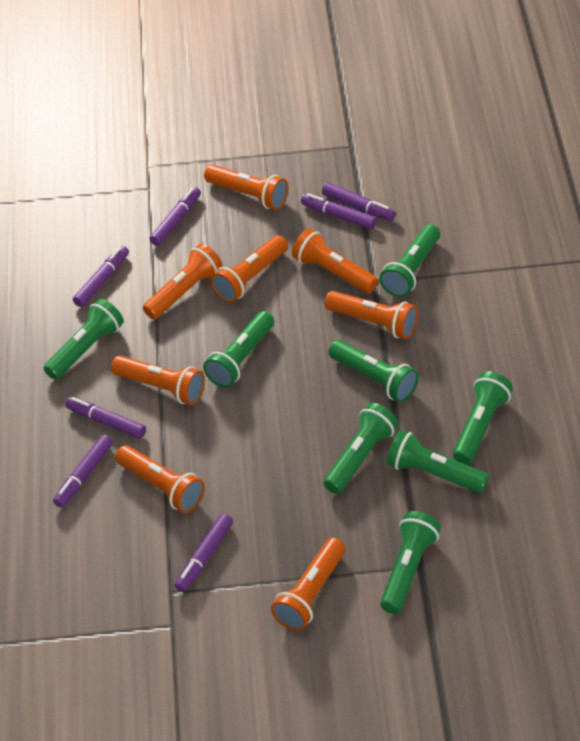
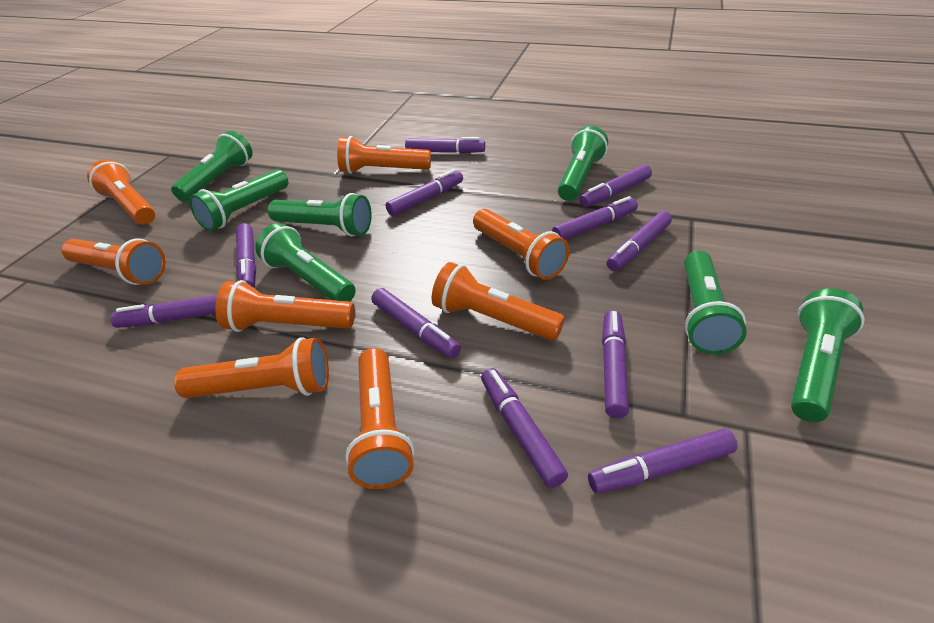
green flashlight: 8 -> 7
purple marker: 7 -> 11

